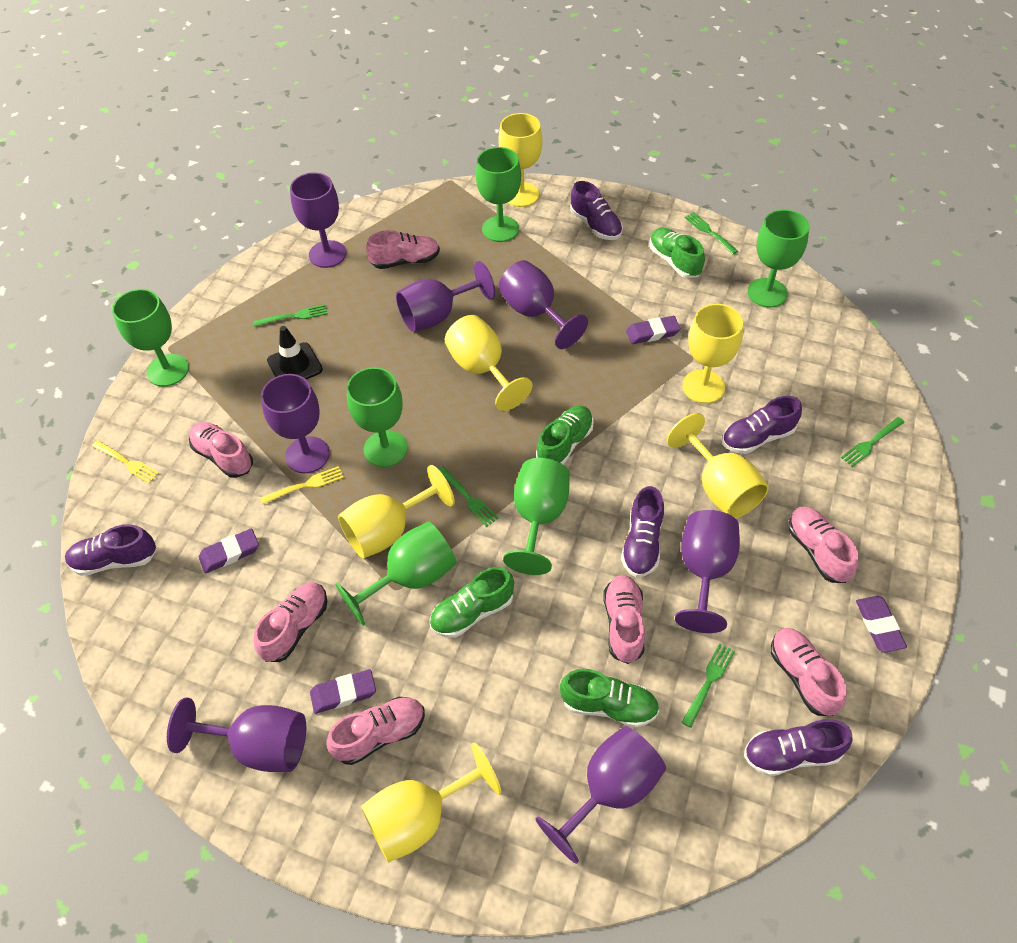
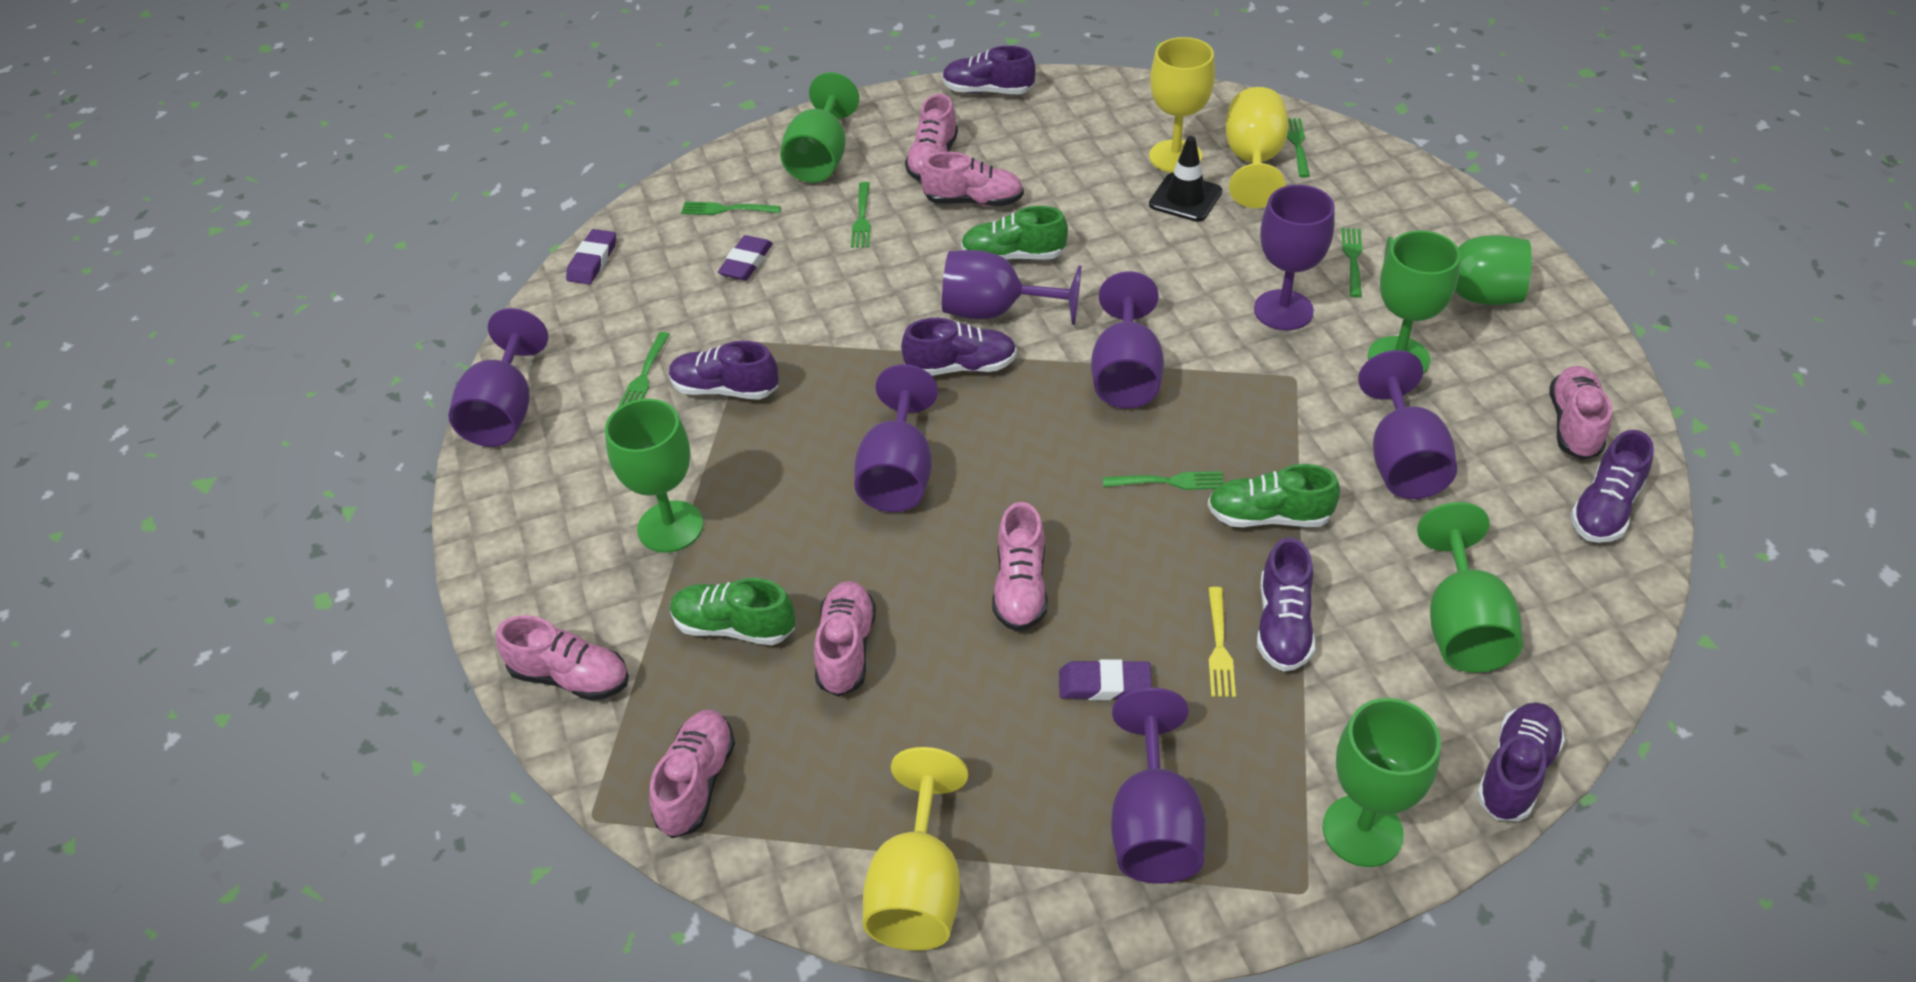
green fork: 5 -> 6
green shoe: 4 -> 3
purple eraser: 4 -> 3
purple shoe: 5 -> 6
yellow fork: 2 -> 1
yellow goblet: 6 -> 3

